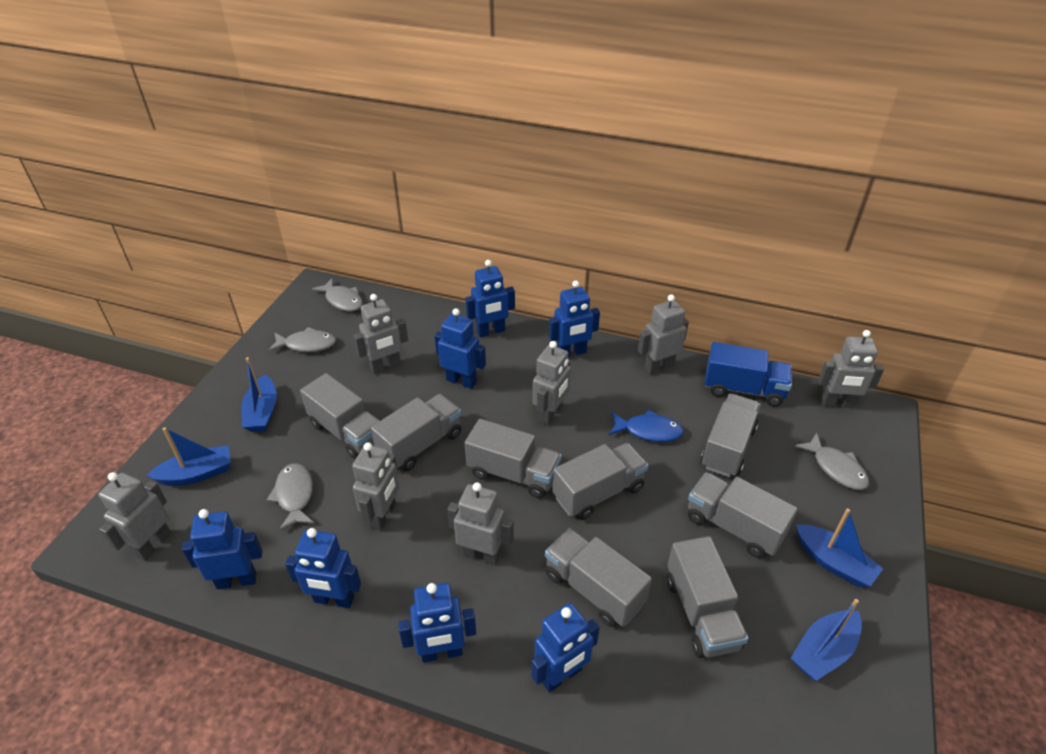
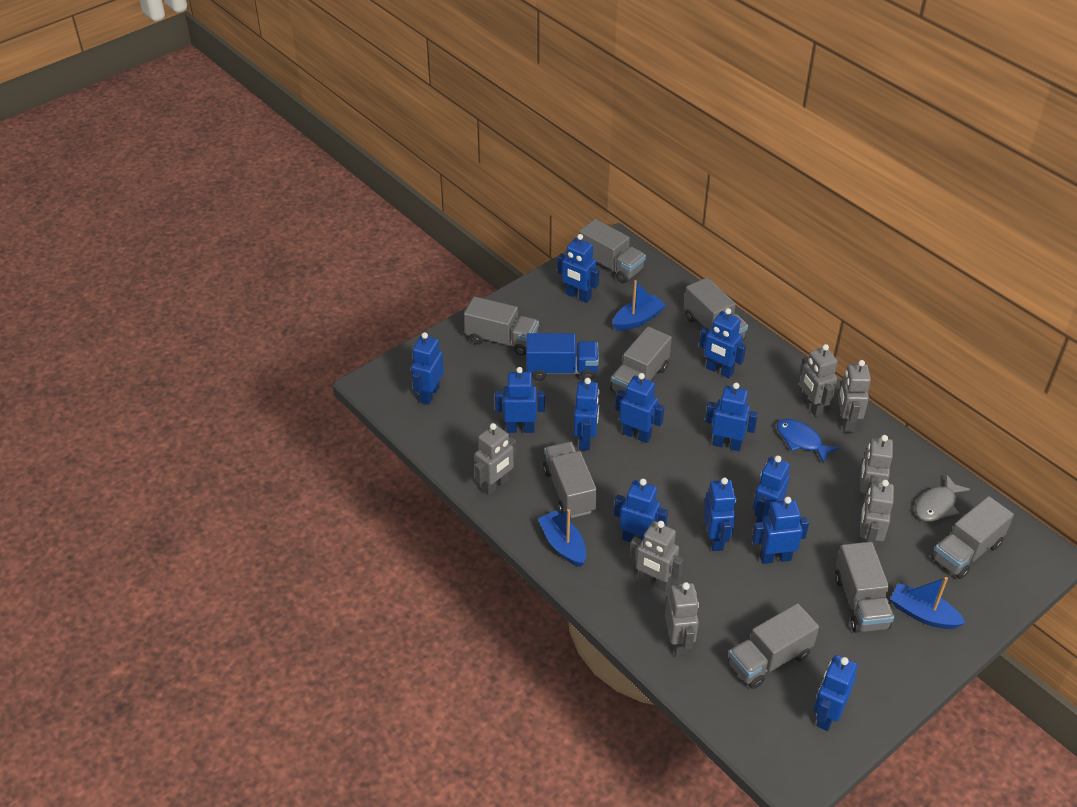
blue boat: 4 -> 3
blue robot: 7 -> 12
grey fish: 4 -> 1

